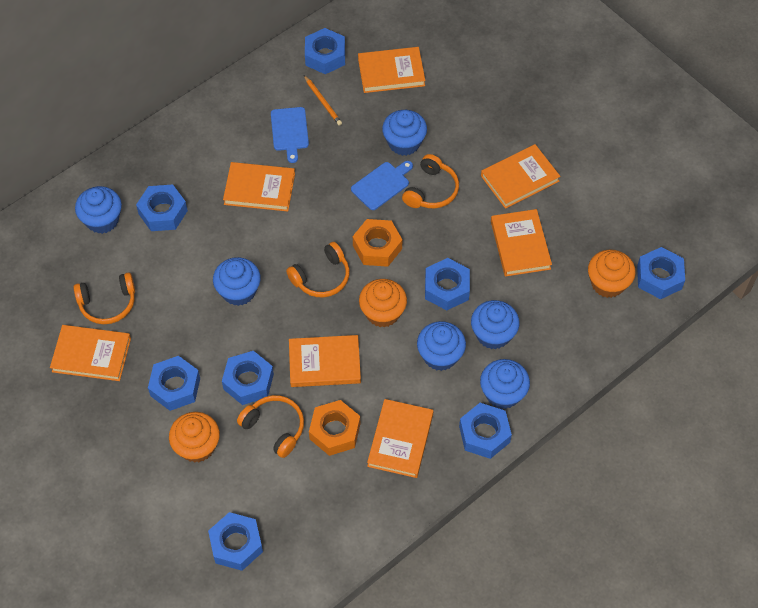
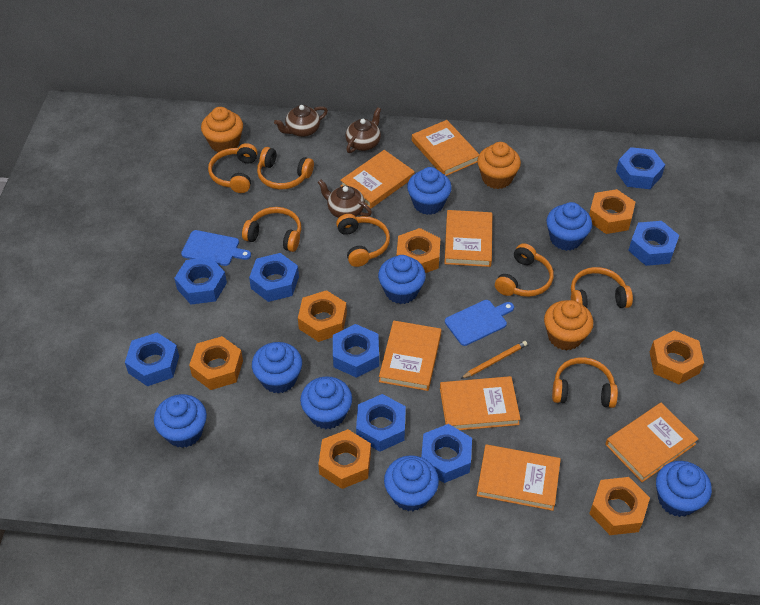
blue cupcake: 6 -> 8
brown teapot: 0 -> 3
orange headphones: 4 -> 7
orange nut: 2 -> 7

